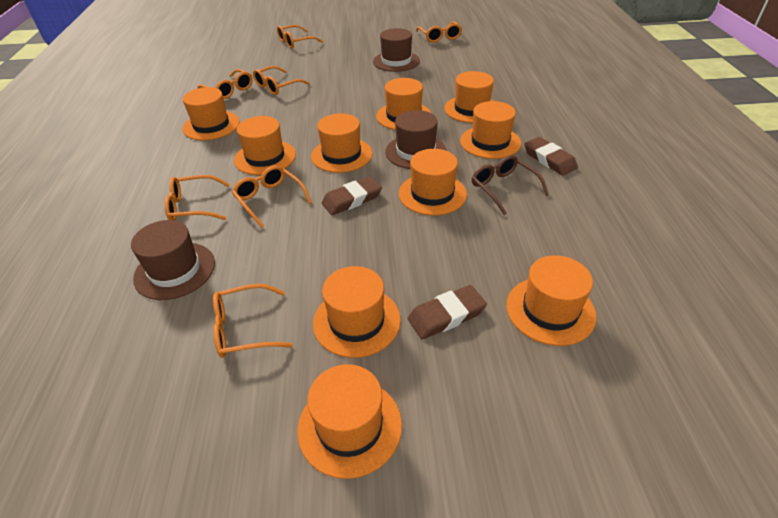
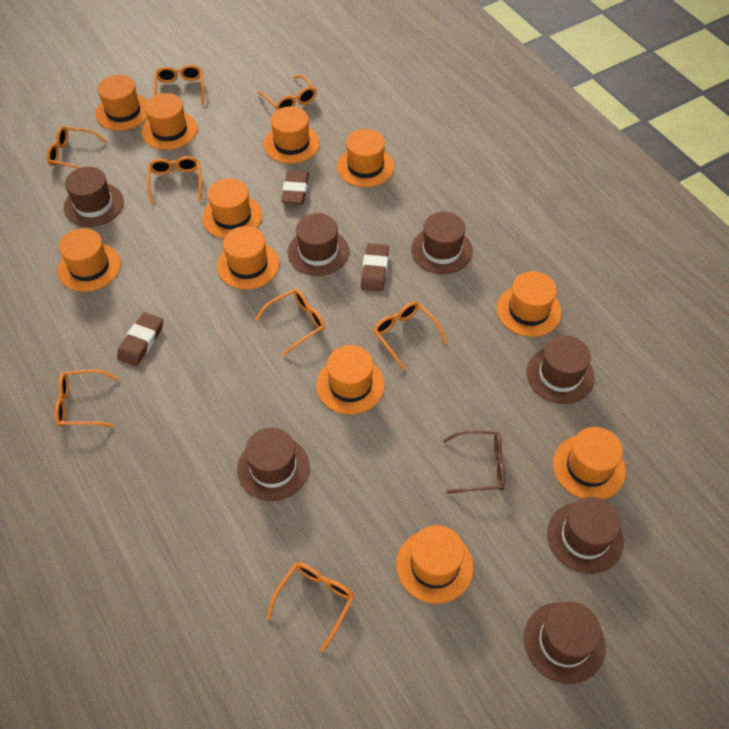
brown hat: 3 -> 7
orange glasses: 7 -> 8
orange hat: 10 -> 11

